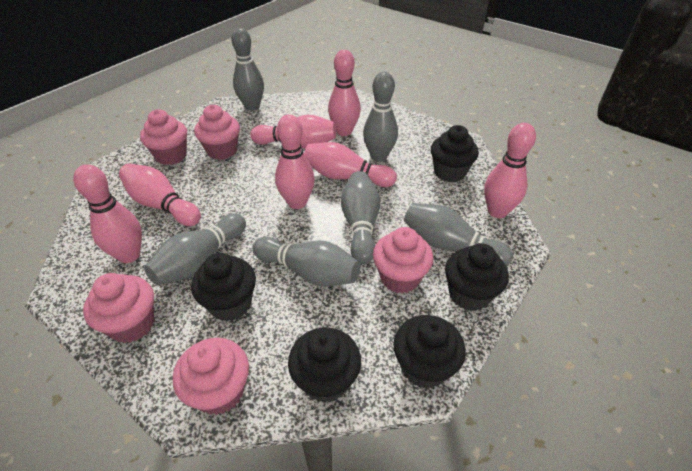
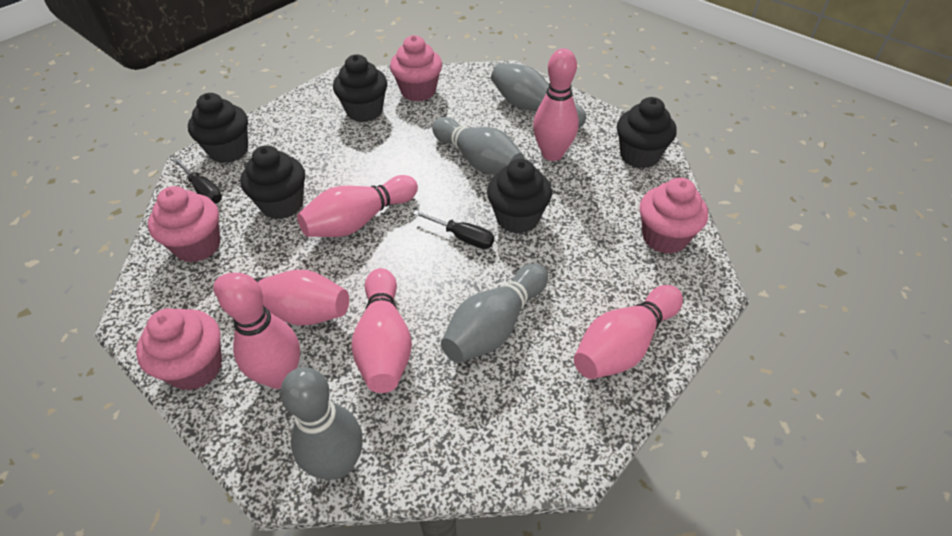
black screwdriver: 0 -> 2
grey bowling pin: 6 -> 4
pink bowling pin: 7 -> 6
pink cupcake: 5 -> 4

